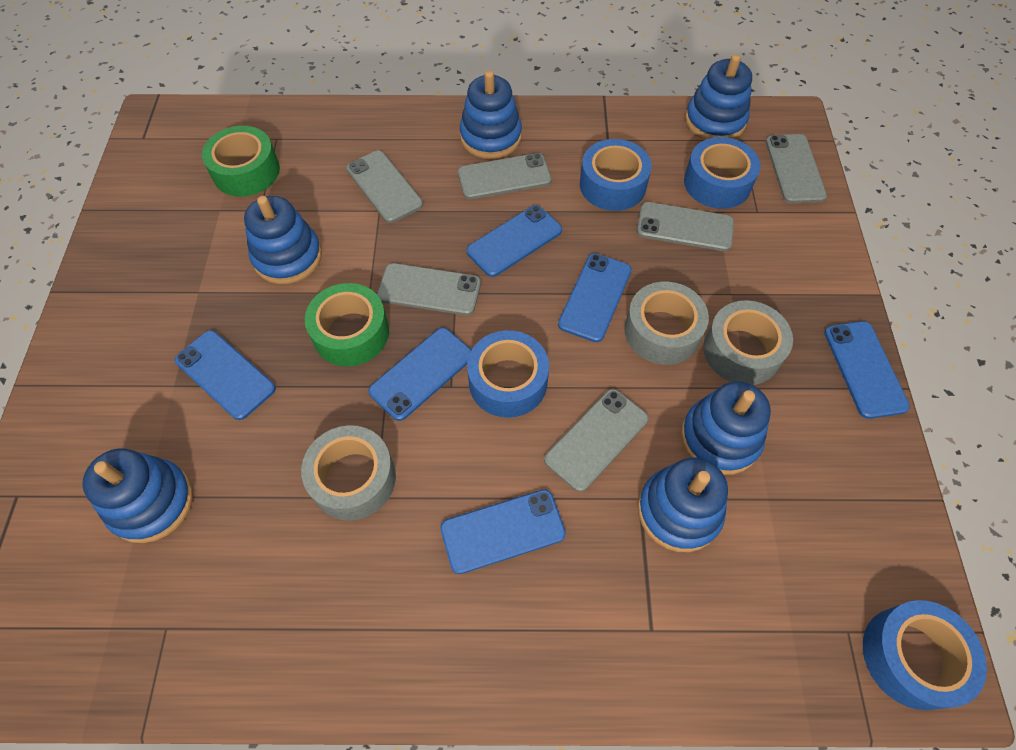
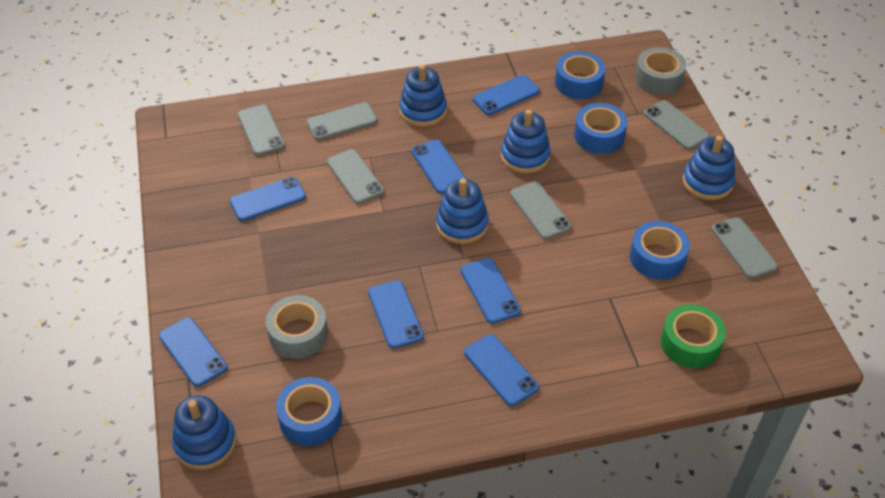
blue phone: 6 -> 7
blue stacking toy: 6 -> 5
green tape: 2 -> 1
grey tape: 3 -> 2

